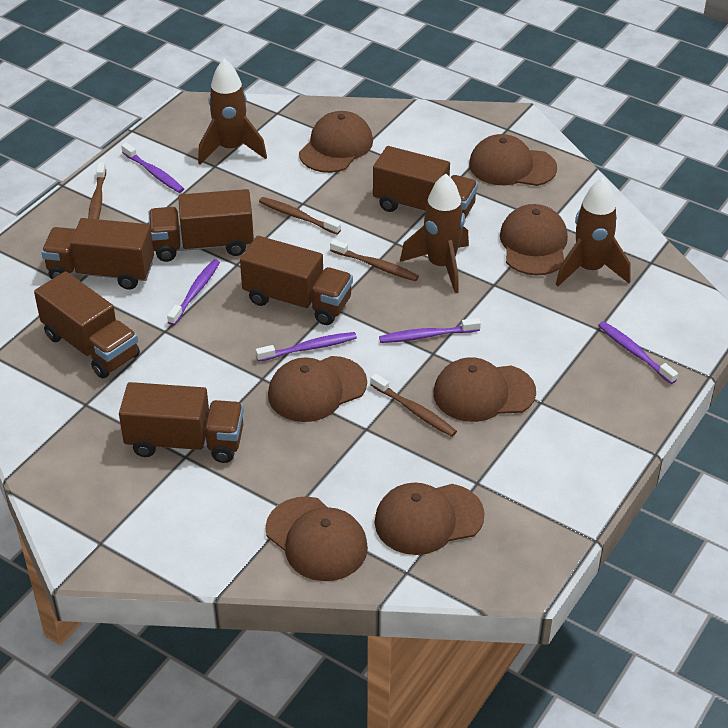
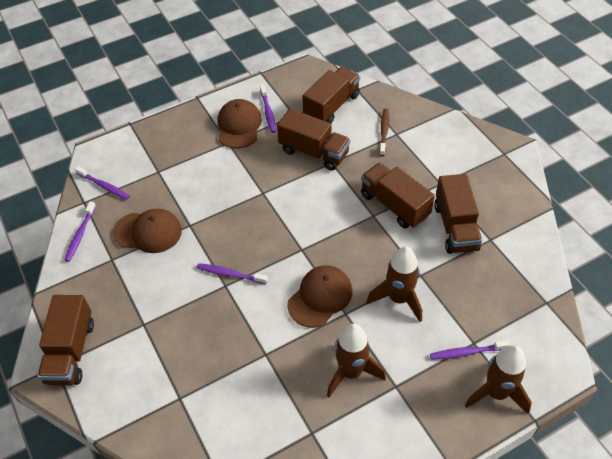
brown cap: 7 -> 3
brown toothbrush: 4 -> 1
brown truck: 6 -> 5

